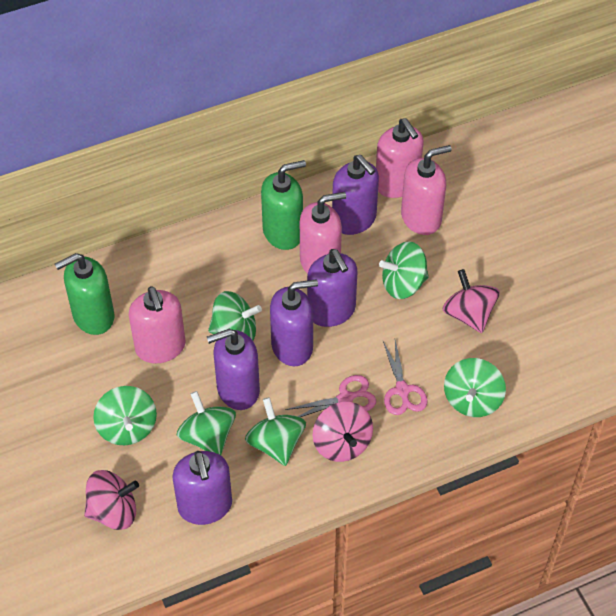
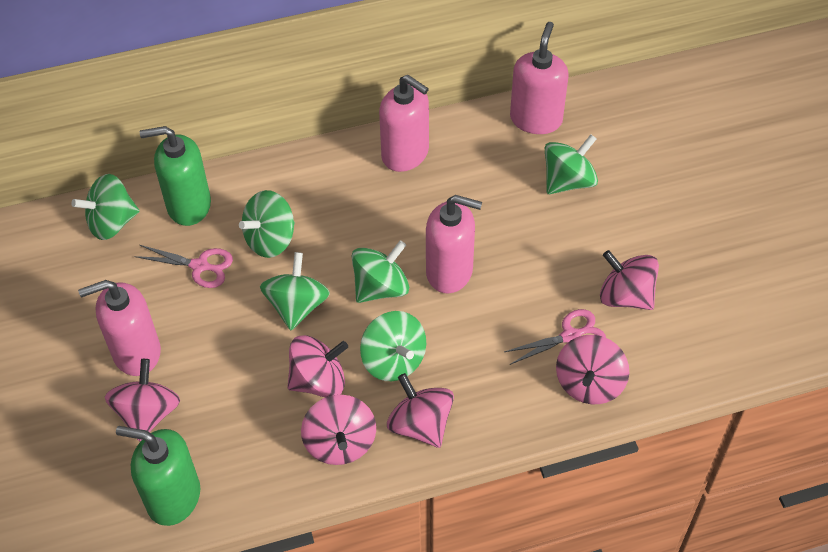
pink spinning top: 3 -> 6
purple soap dispenser: 5 -> 0

